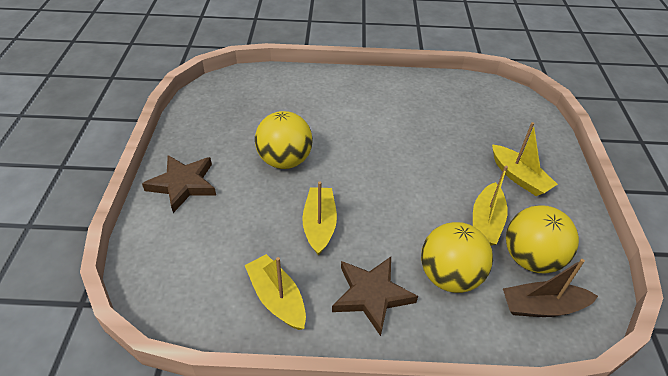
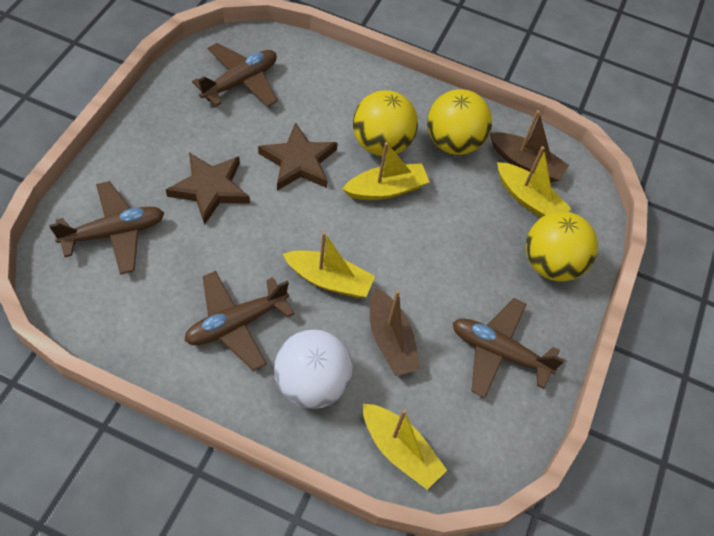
brown boat: 1 -> 2
brown plane: 0 -> 4
white ball: 0 -> 1

